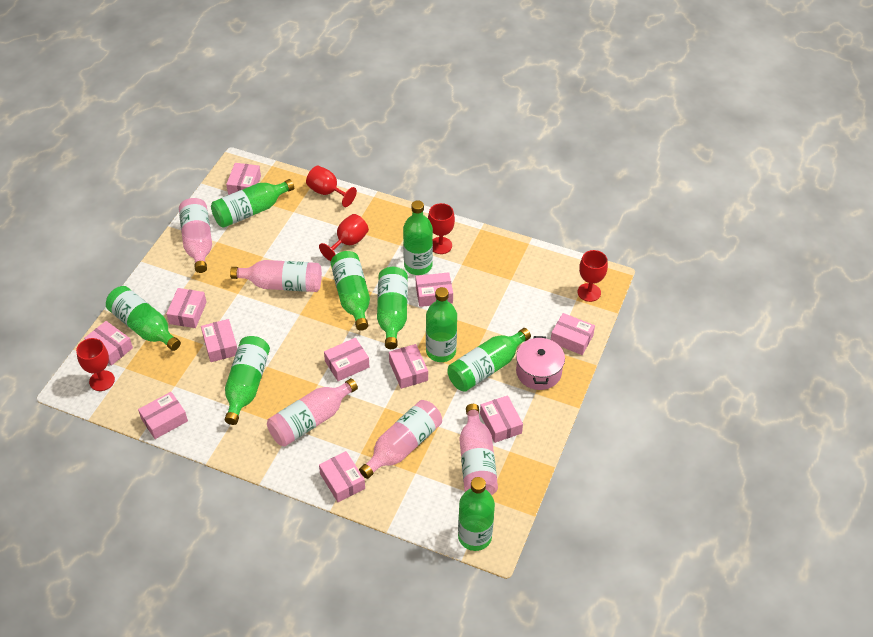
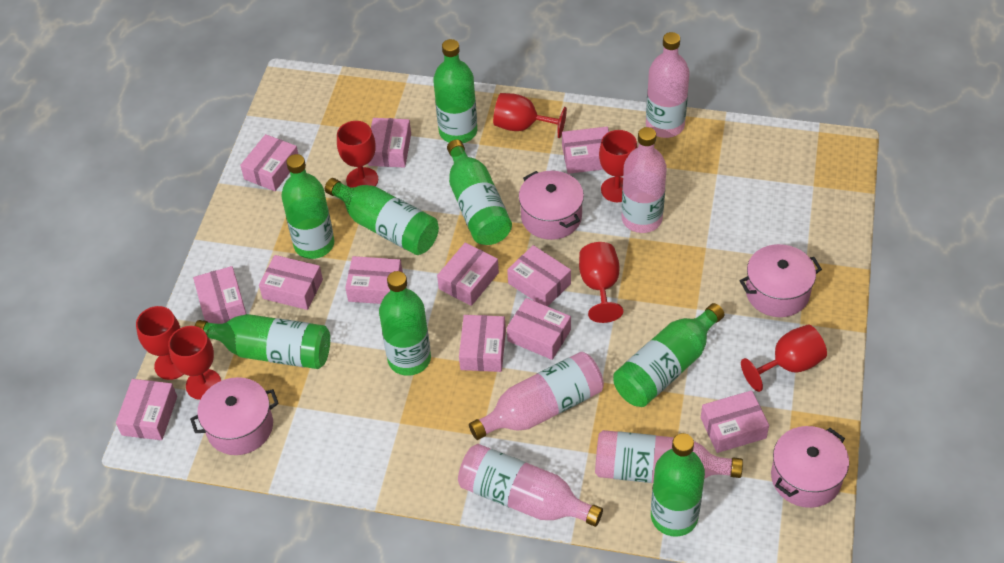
green bottle: 9 -> 8
pink box: 11 -> 12
pink pot: 1 -> 4
red goblet: 5 -> 7

